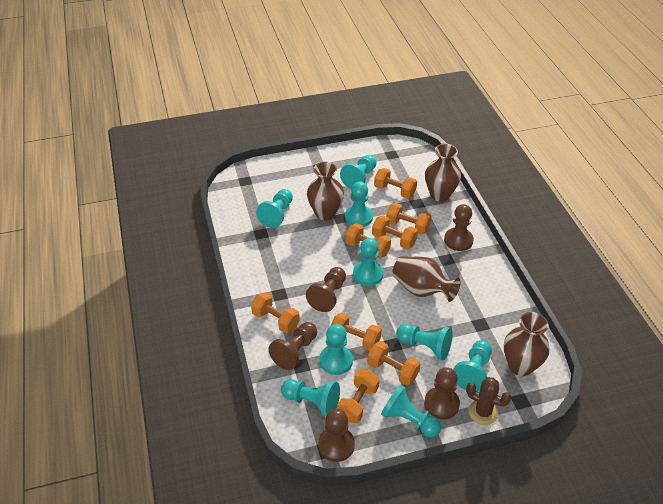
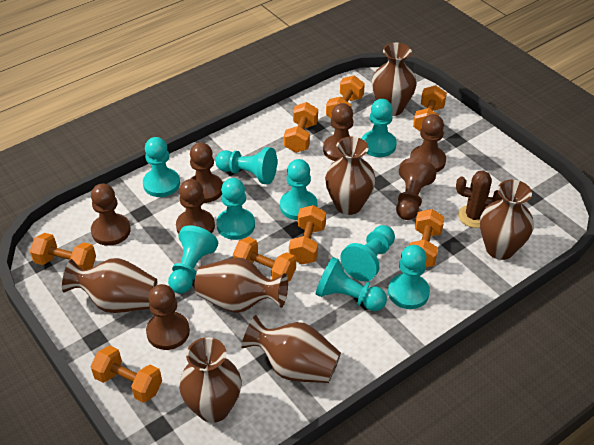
brown pawn: 5 -> 7
brown vase: 4 -> 7

